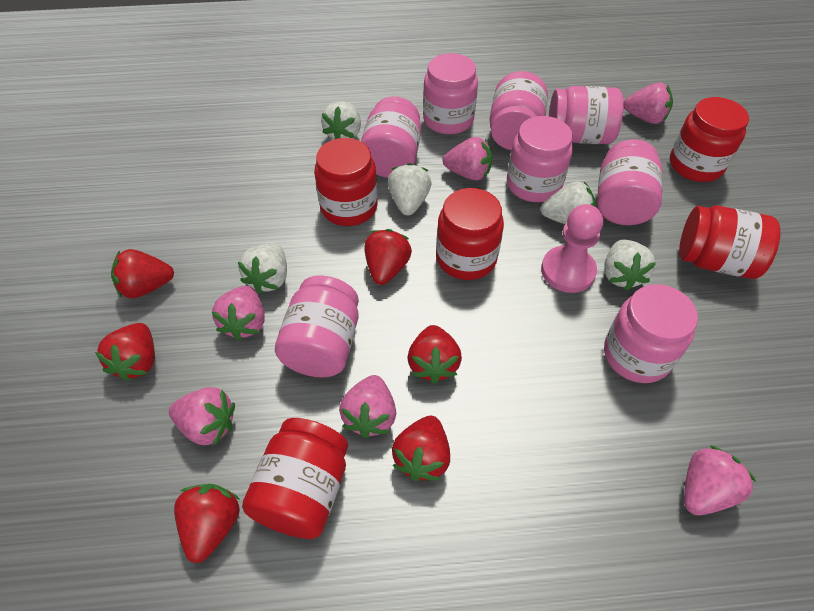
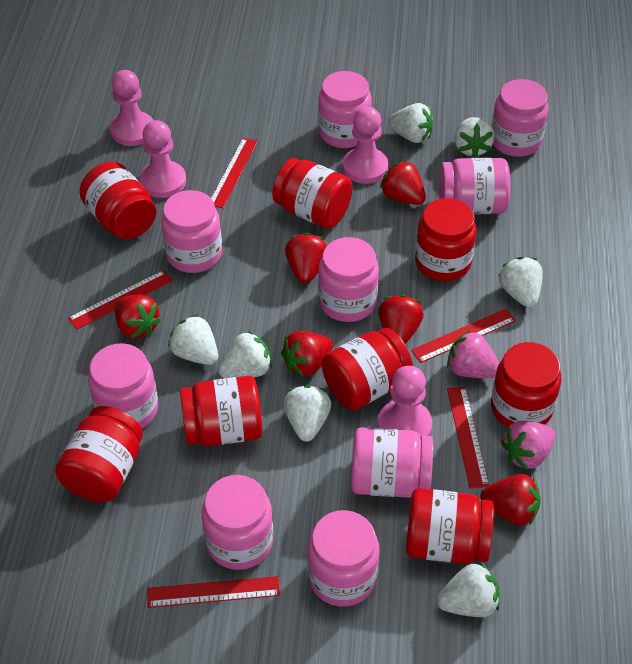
pink jar: 8 -> 9
pink pawn: 1 -> 4
pink strawberry: 6 -> 2
red jar: 5 -> 8
red ruler: 0 -> 5
white strawberry: 5 -> 7

